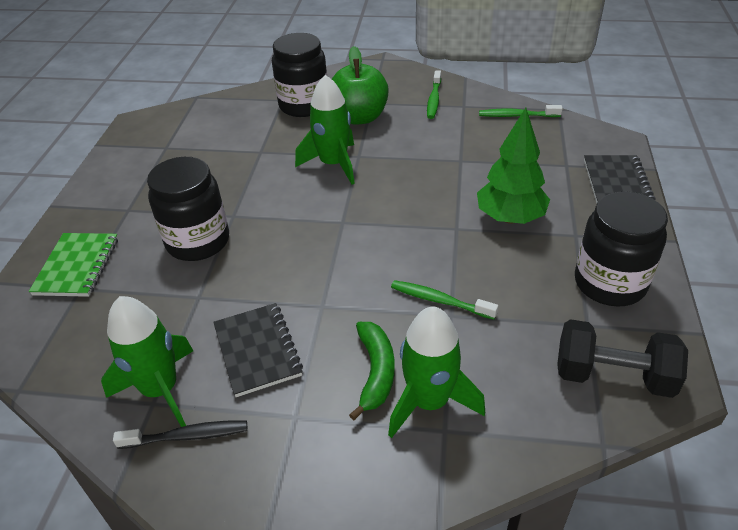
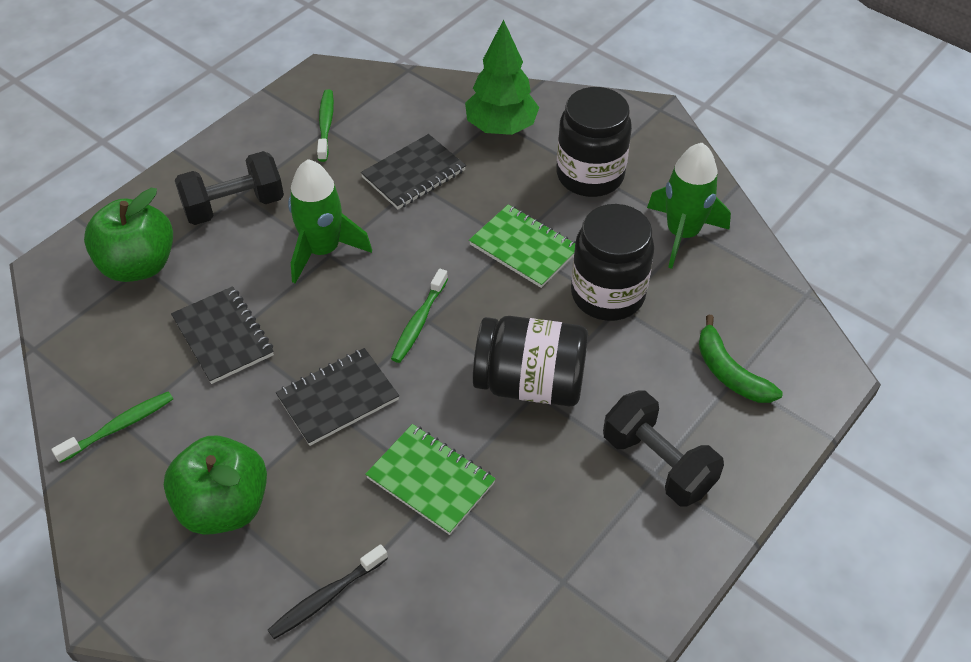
black dumbbell: 1 -> 2
black notebook: 2 -> 3
green apple: 1 -> 2
green notebook: 1 -> 2
green rocket: 3 -> 2

